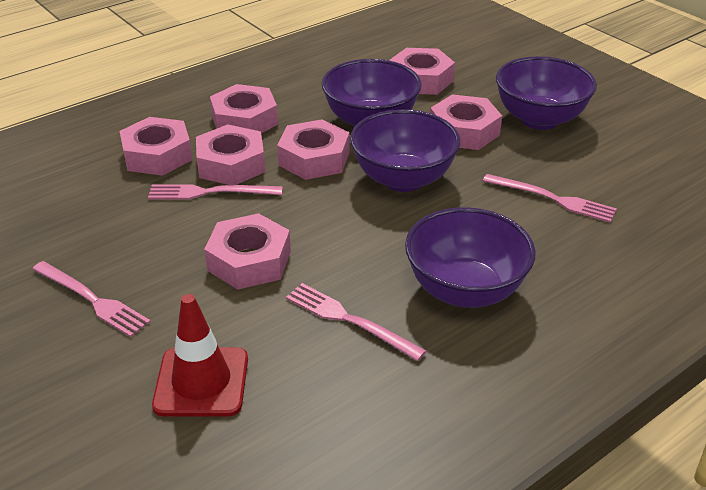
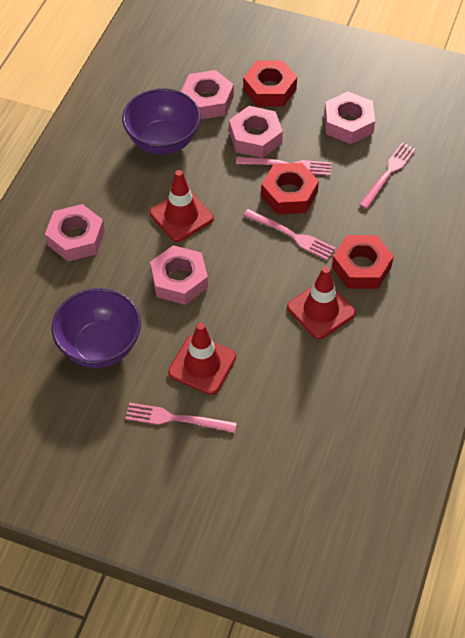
pink nut: 7 -> 5
purple bowl: 4 -> 2
red nut: 0 -> 3
red traffic cone: 1 -> 3

